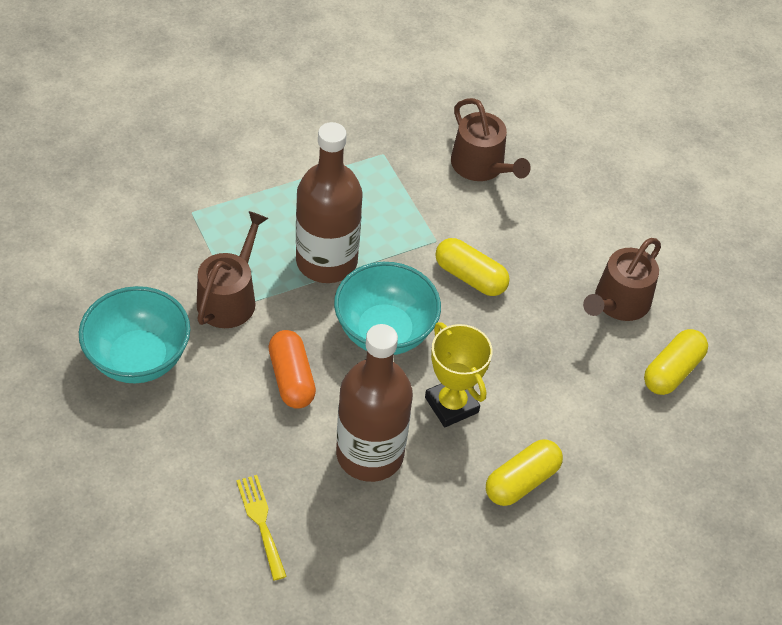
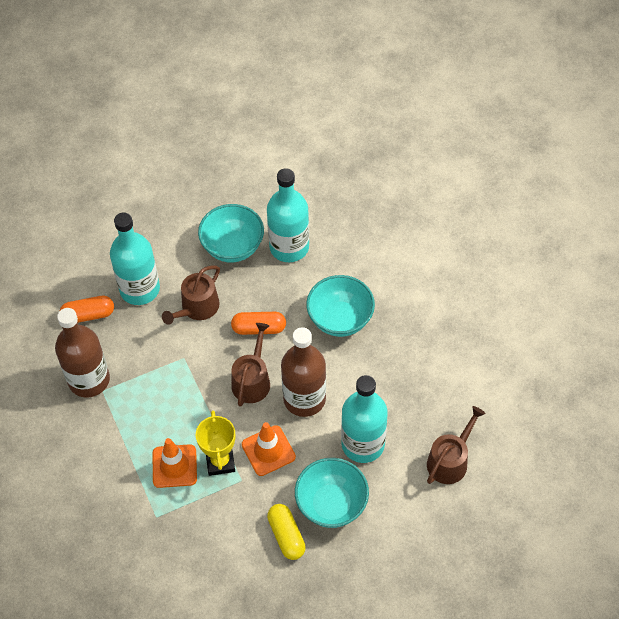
orange capsule: 1 -> 2
orange traffic cone: 0 -> 2
turquoise bottle: 0 -> 3
turquoise bowl: 2 -> 3
yellow capsule: 3 -> 1
yellow fork: 1 -> 0

